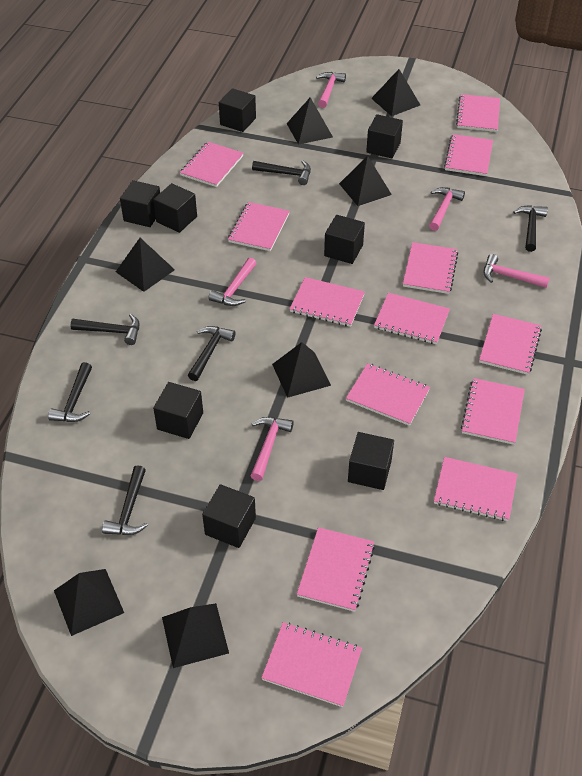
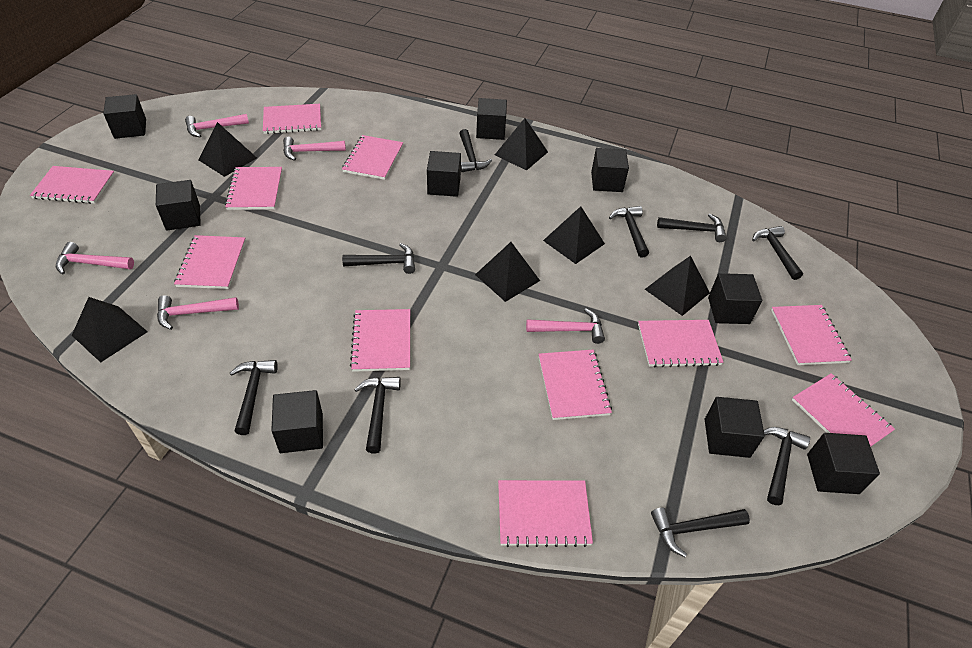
black cube: 8 -> 9
black hammer: 6 -> 9
black pyramid: 7 -> 6
pink notebook: 13 -> 11

